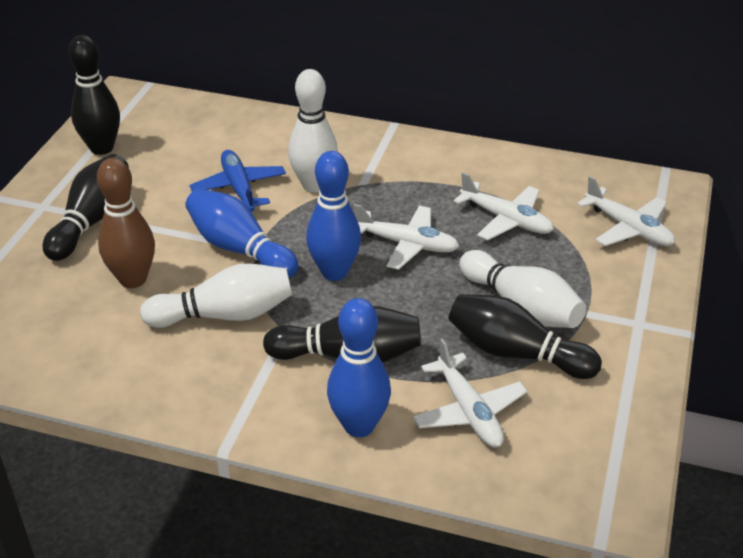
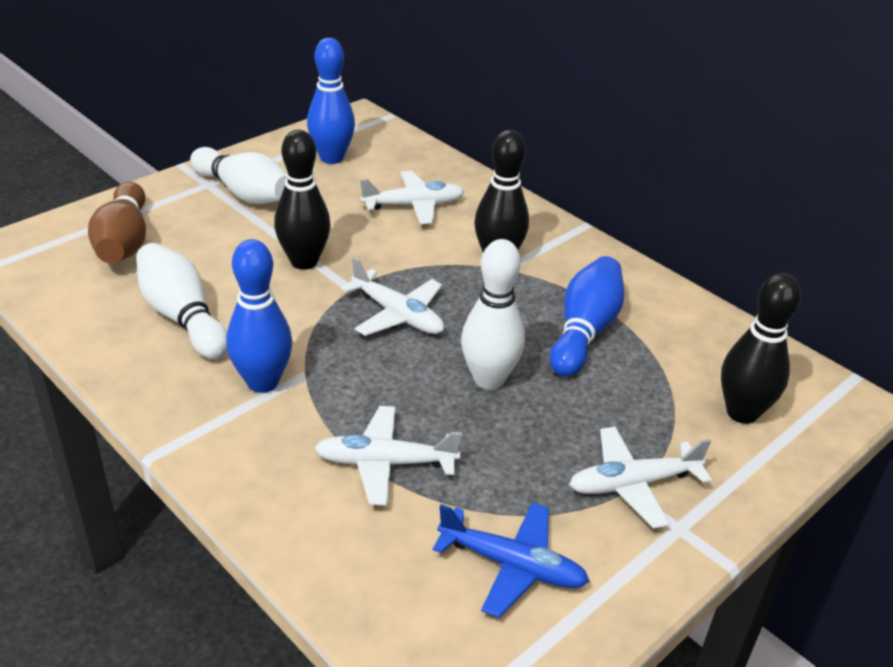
black bowling pin: 4 -> 3

